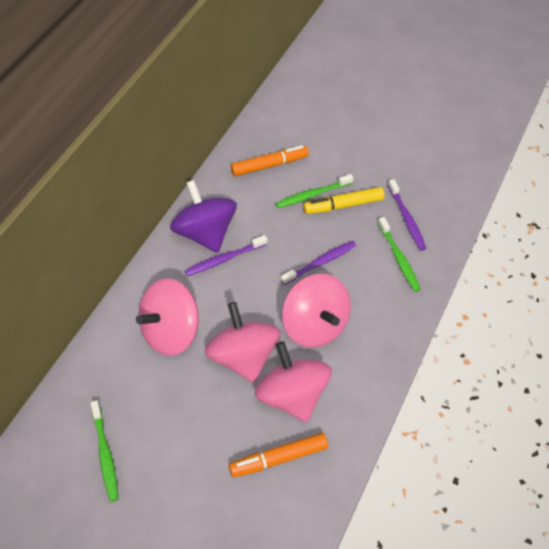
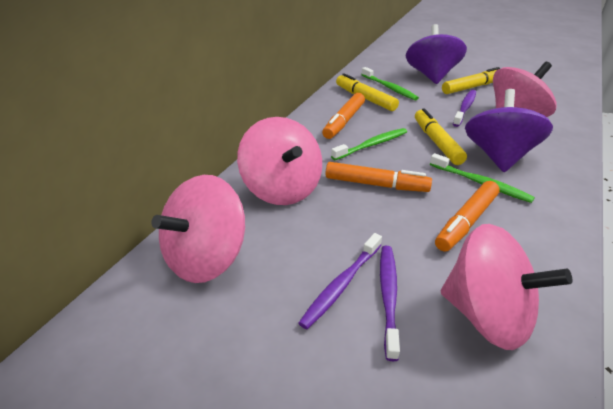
orange marker: 2 -> 3
purple spinning top: 1 -> 2
yellow marker: 1 -> 3

